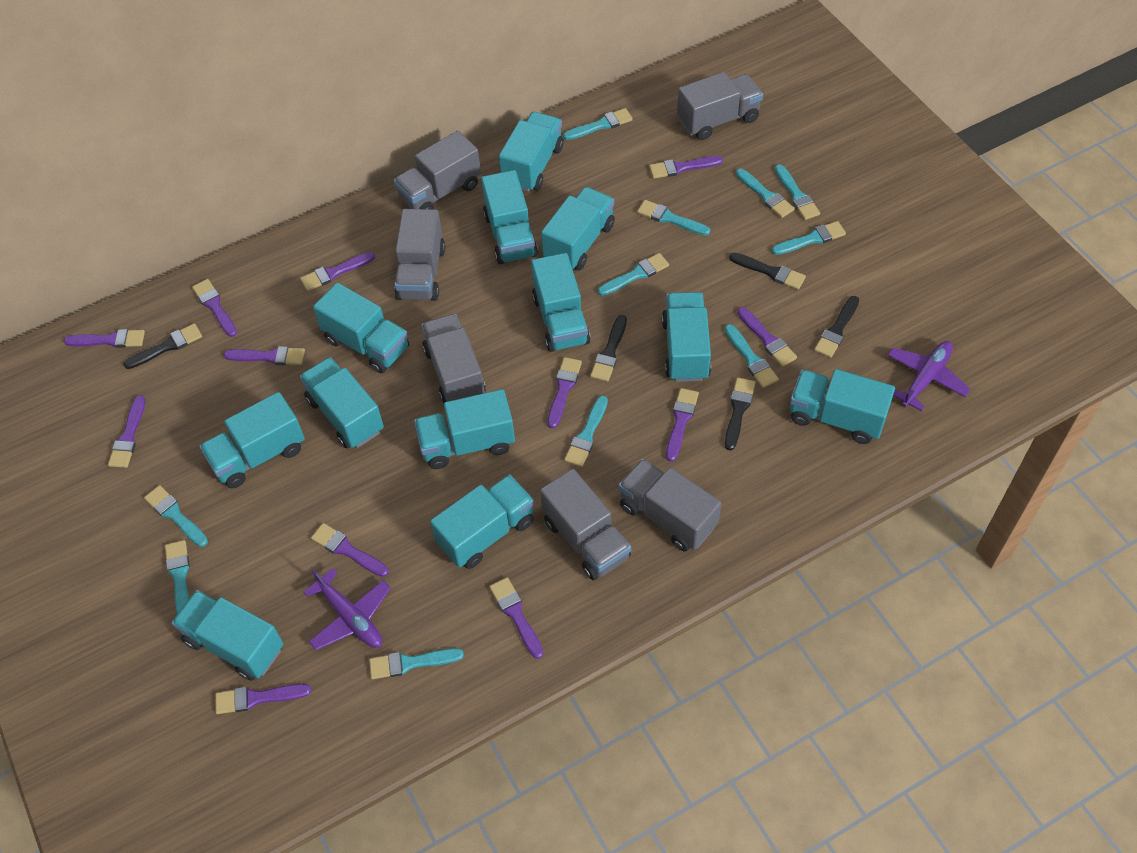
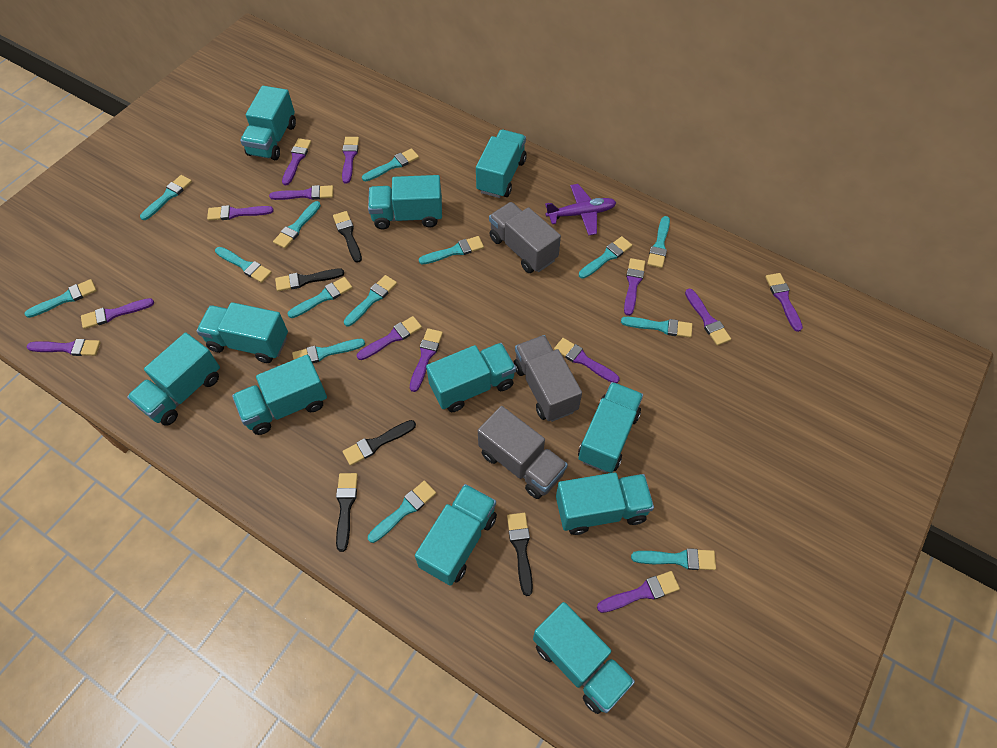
grey truck: 6 -> 3
purple brush: 12 -> 13
purple plane: 2 -> 1
turquoise brush: 11 -> 14
turquoise truck: 12 -> 11

